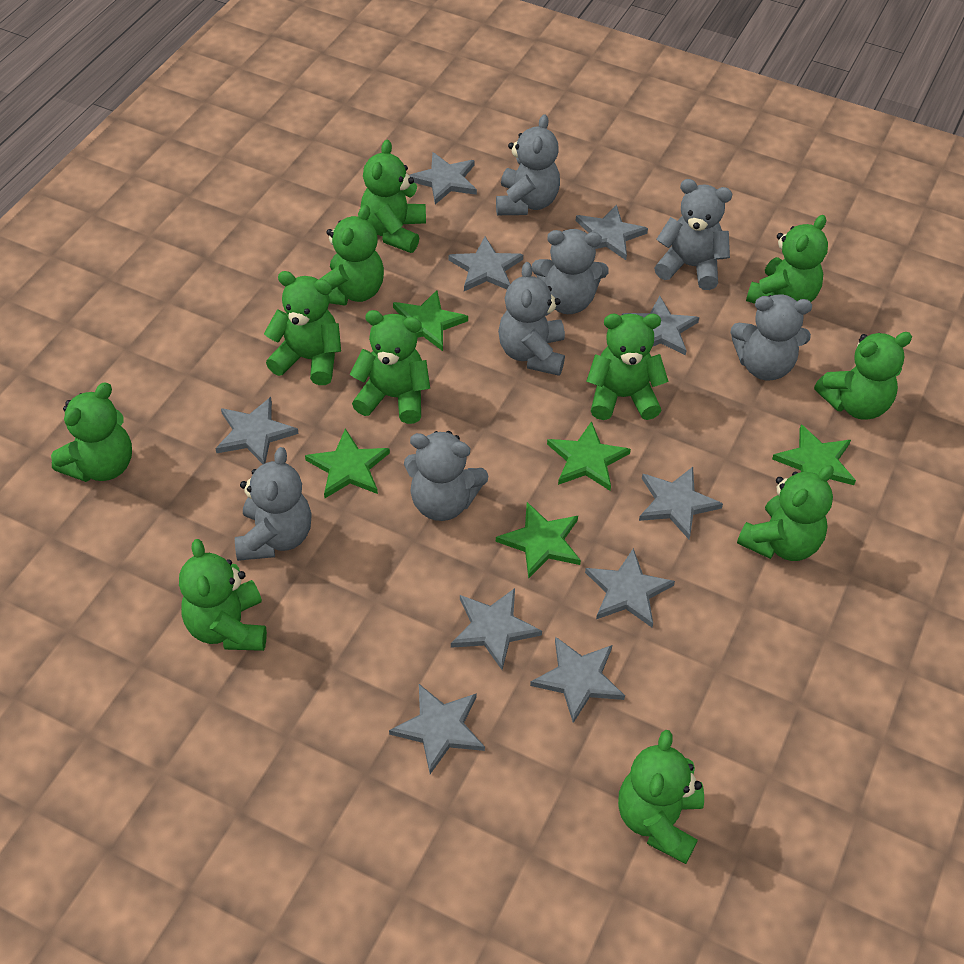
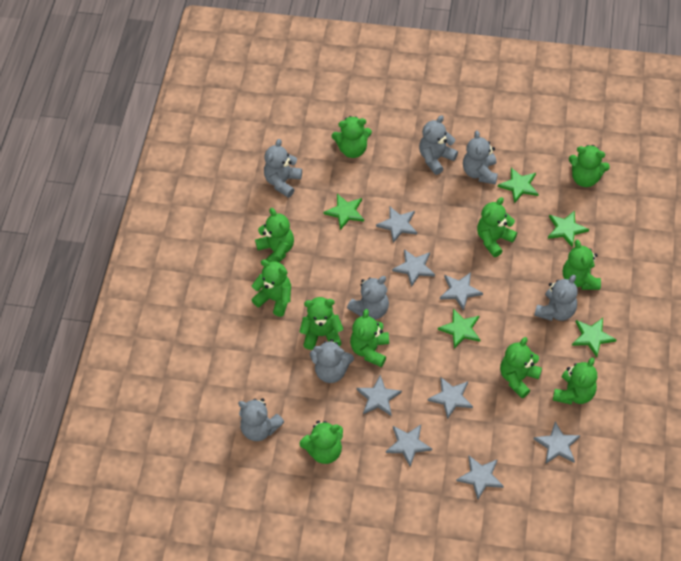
grey star: 10 -> 8

